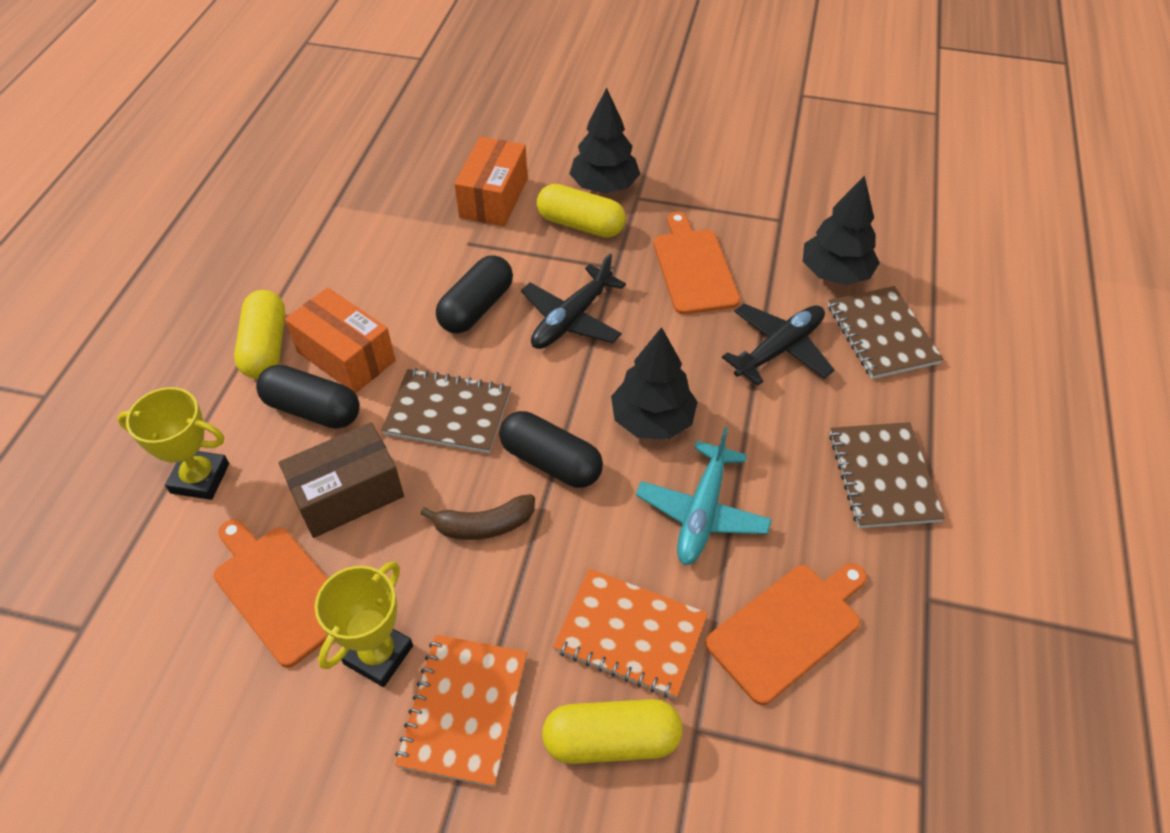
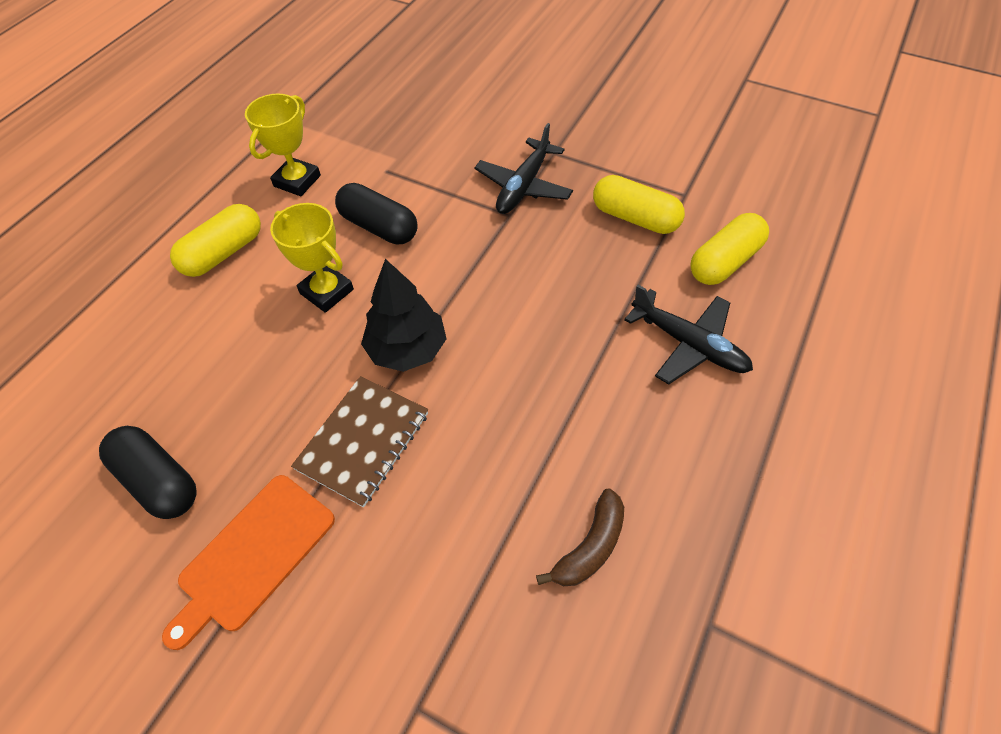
black capsule: 3 -> 2
black tree: 3 -> 1
brown box: 1 -> 0
brown notebook: 3 -> 1
orange box: 2 -> 0
orange cutting board: 3 -> 1
orange notebook: 2 -> 0
turquoise plane: 1 -> 0

